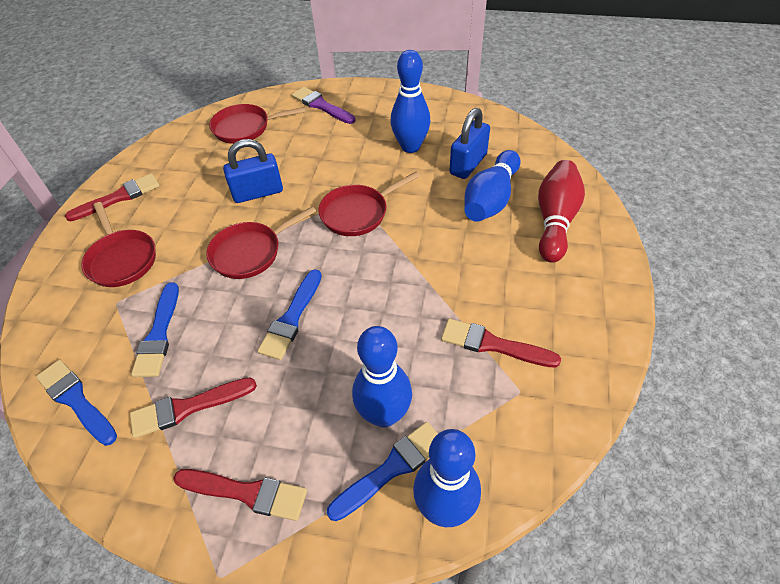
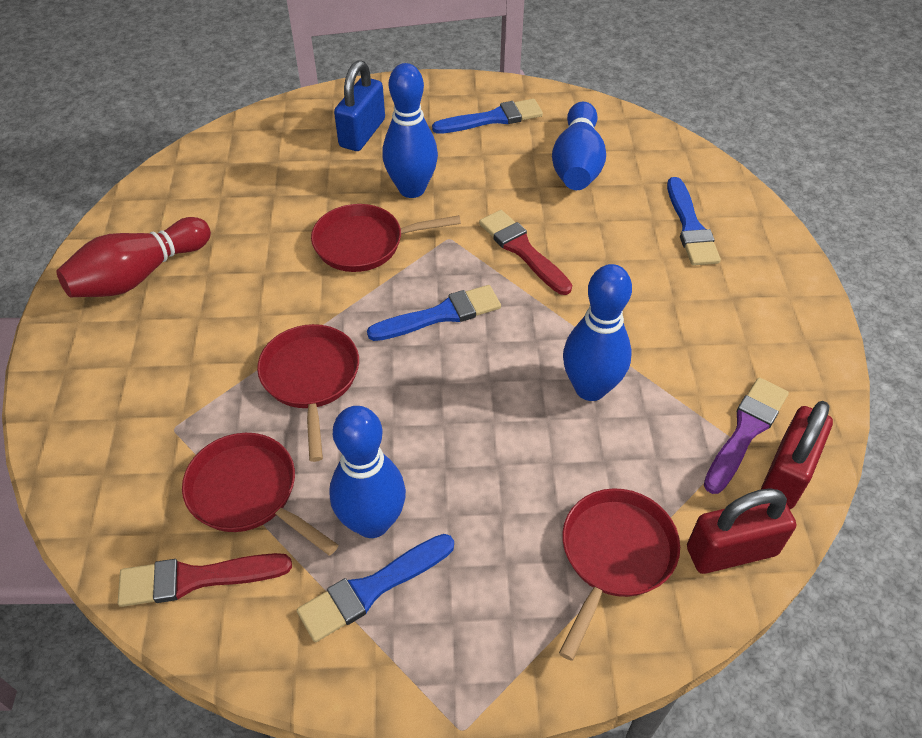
blue padlock: 2 -> 1
red brush: 4 -> 2
red padlock: 0 -> 2

